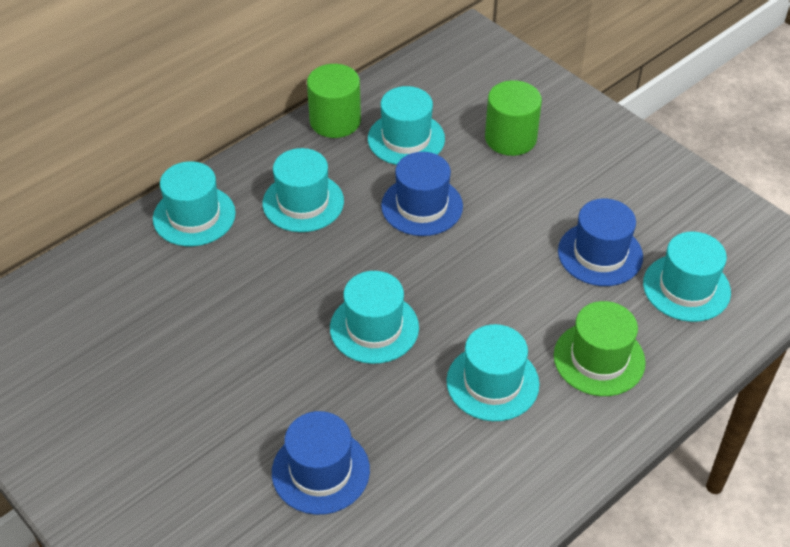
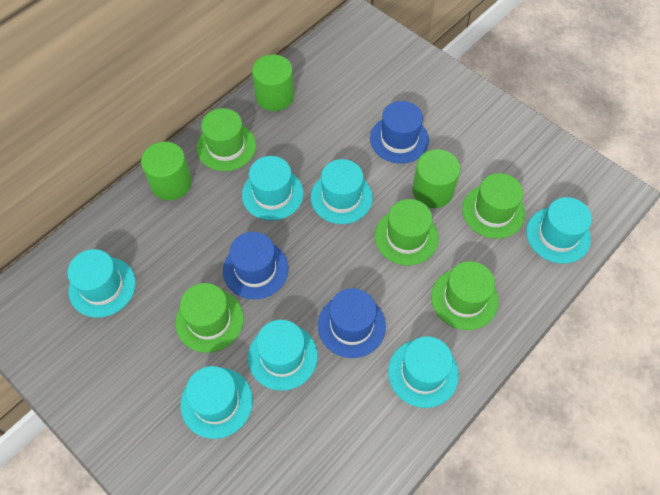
green cylinder: 2 -> 3
green hat: 1 -> 5
turquoise hat: 6 -> 7

